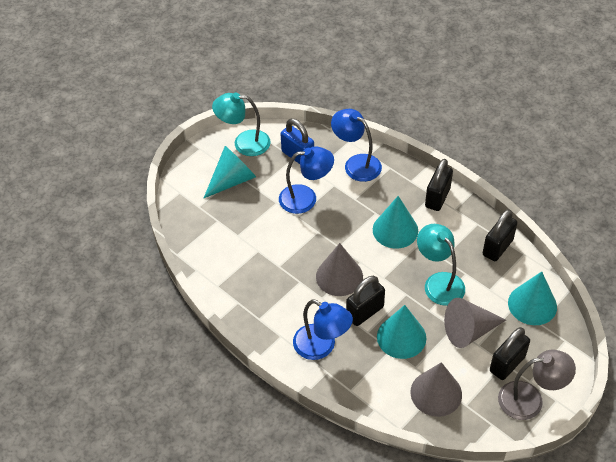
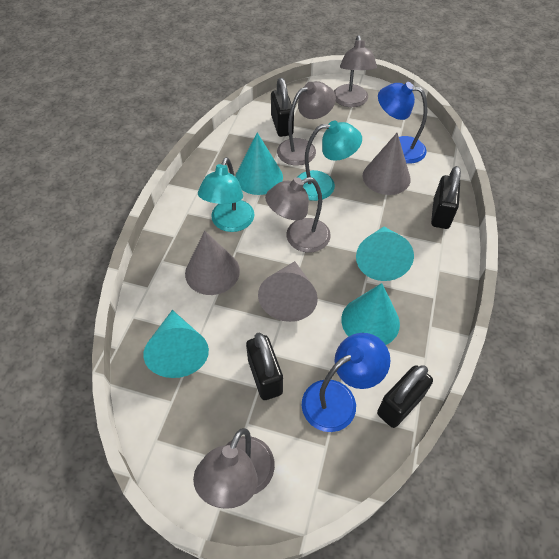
blue lamp: 3 -> 2
blue padlock: 1 -> 0
grey lamp: 1 -> 4

